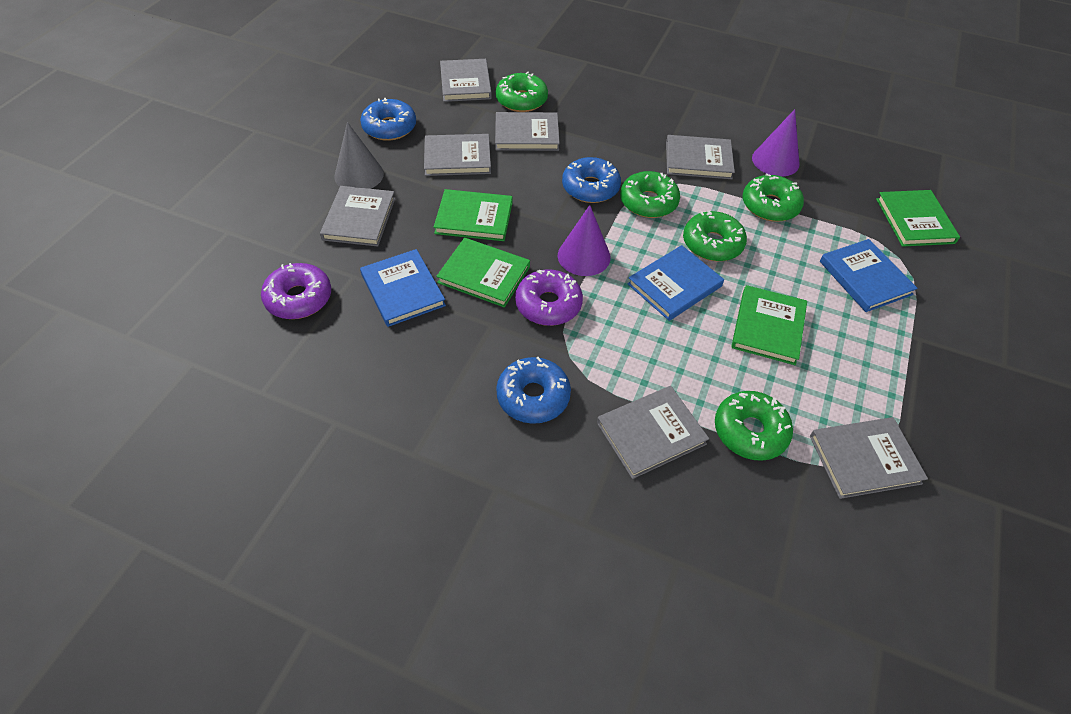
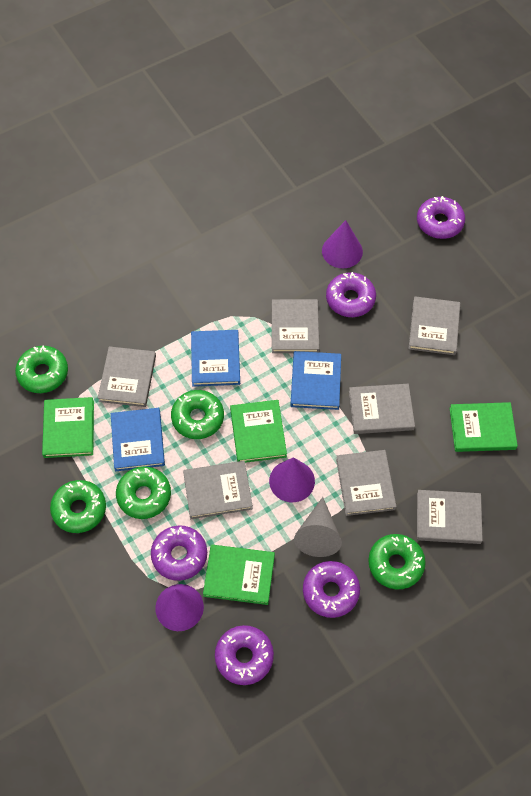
blue donut: 3 -> 0
purple cone: 2 -> 3
purple donut: 2 -> 5

